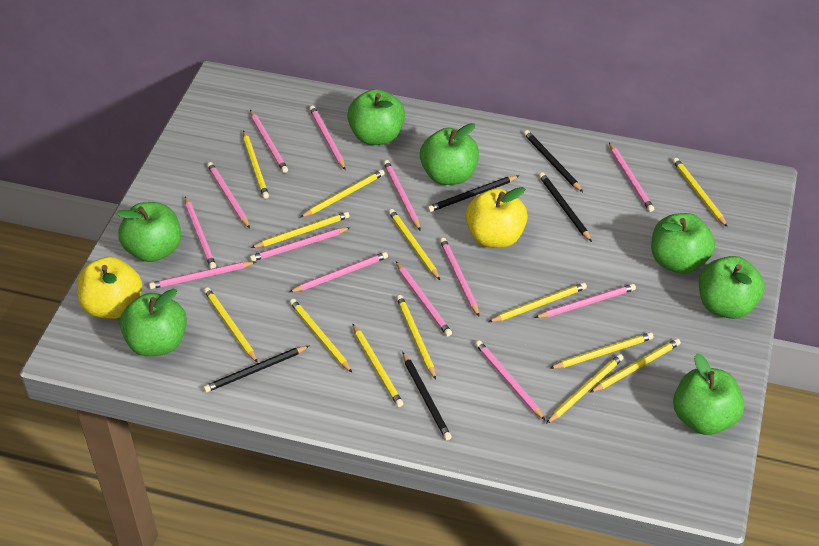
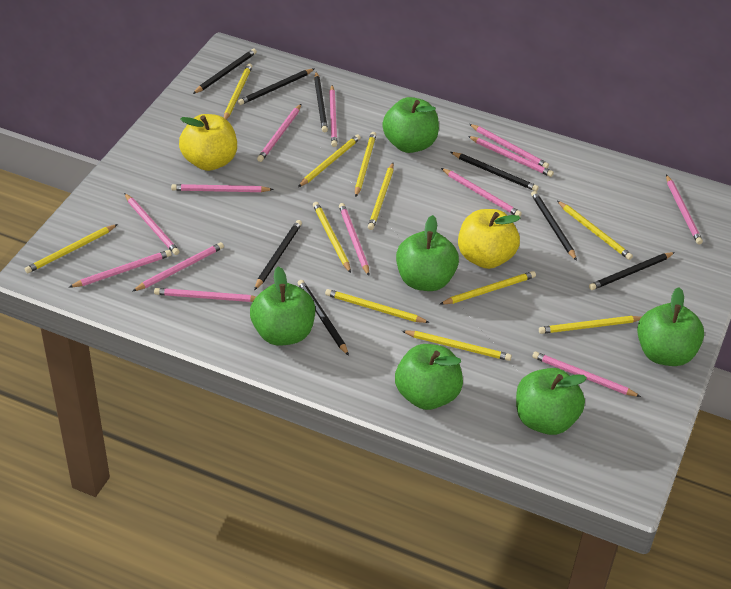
black pencil: 5 -> 8
green apple: 7 -> 6
yellow pencil: 13 -> 11

